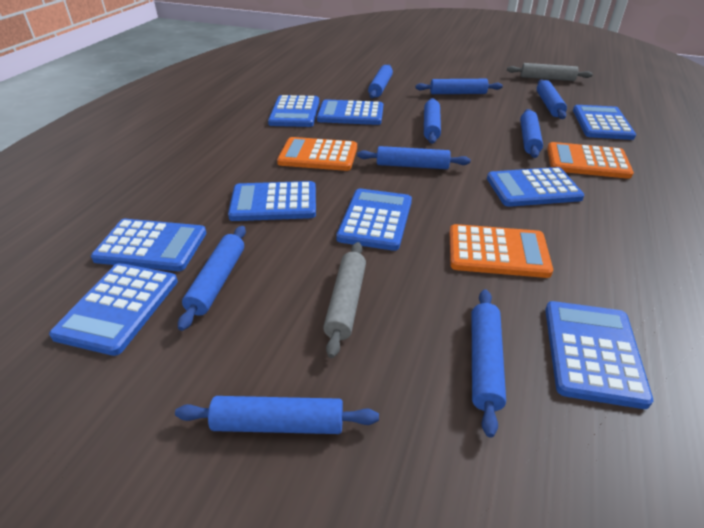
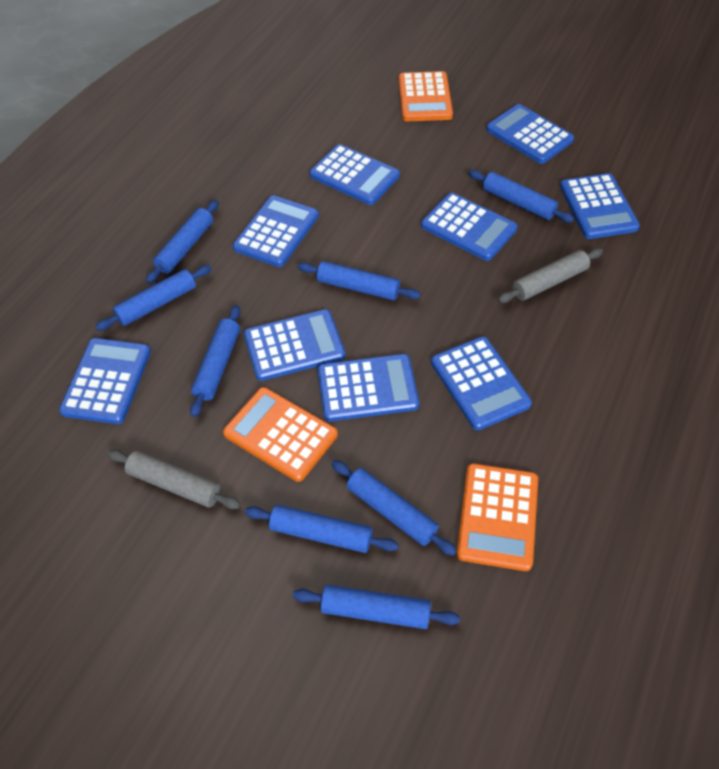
blue rolling pin: 9 -> 8

